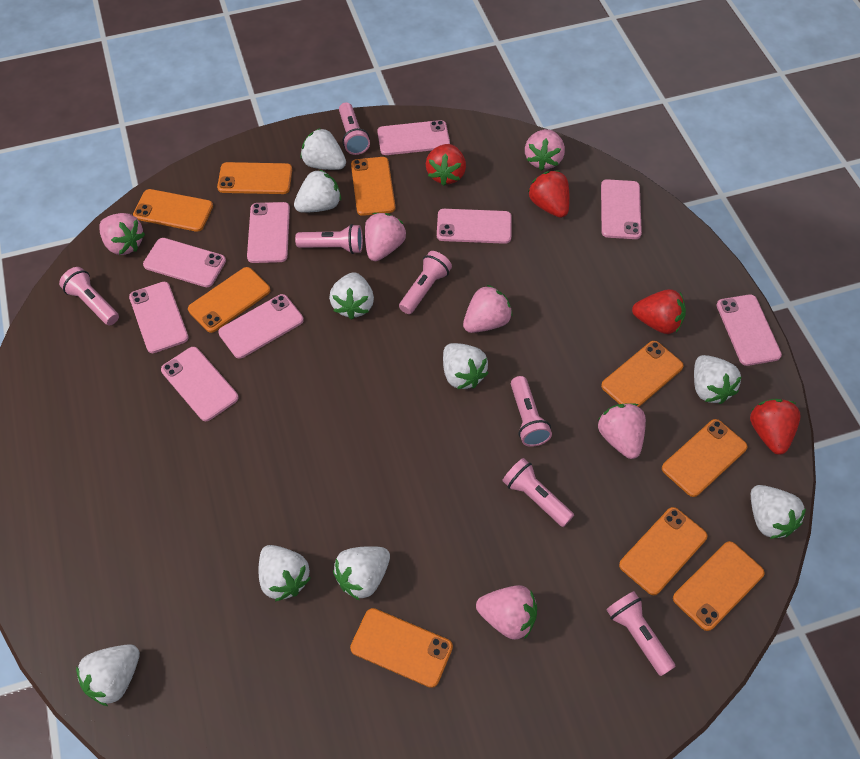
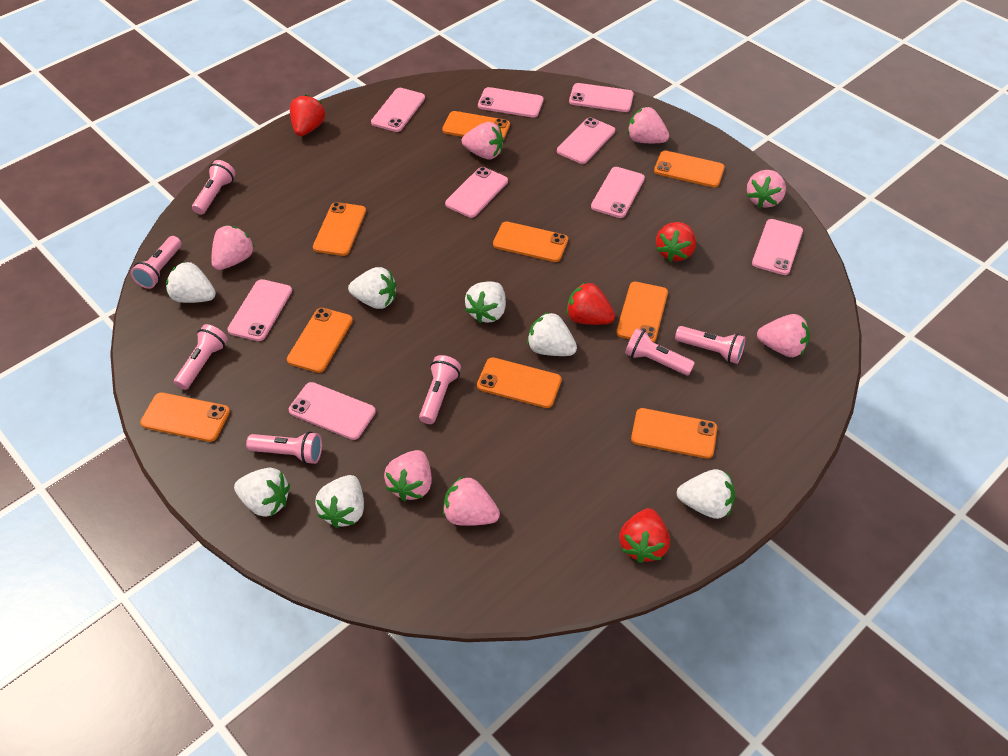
pink strawberry: 6 -> 7
white strawberry: 9 -> 7

